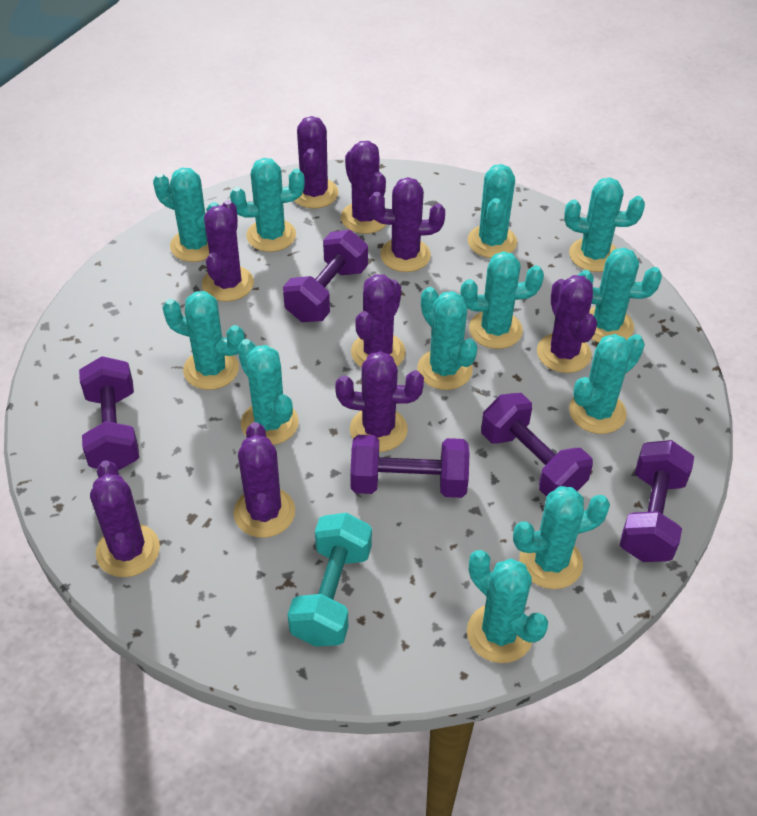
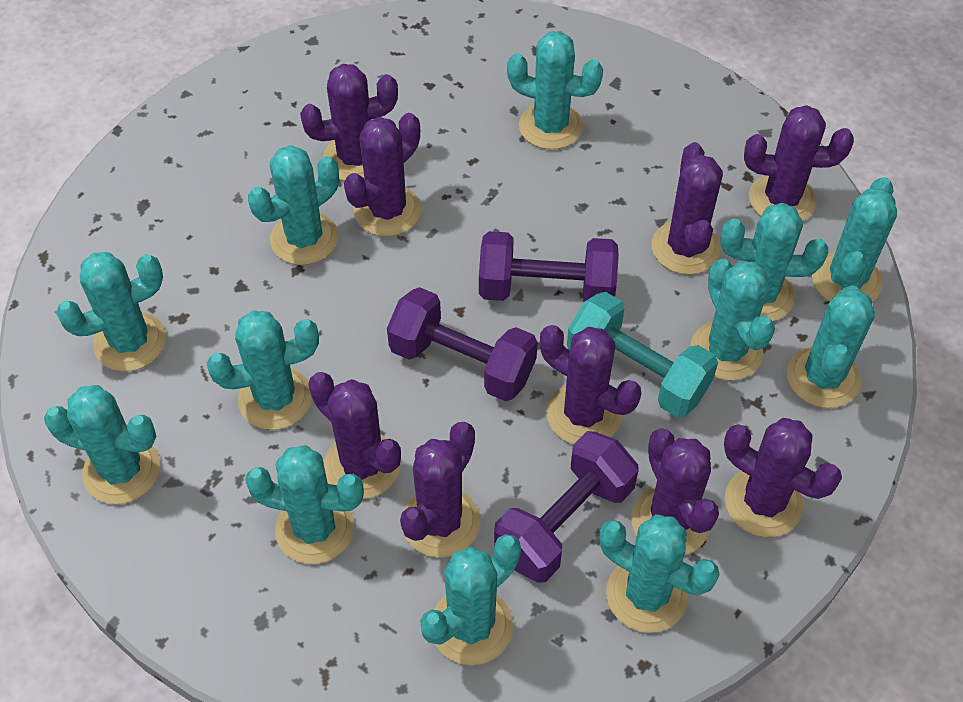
purple dumbbell: 5 -> 3

